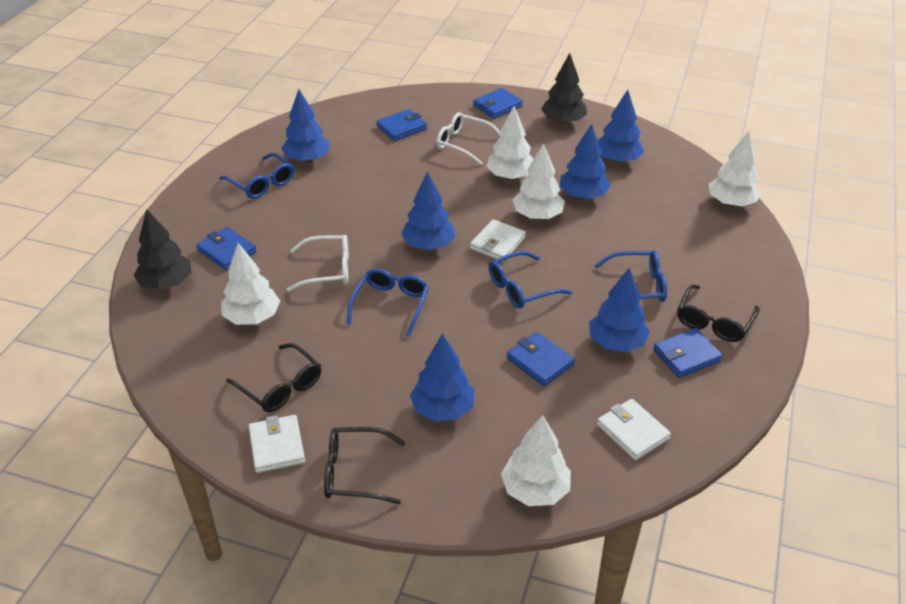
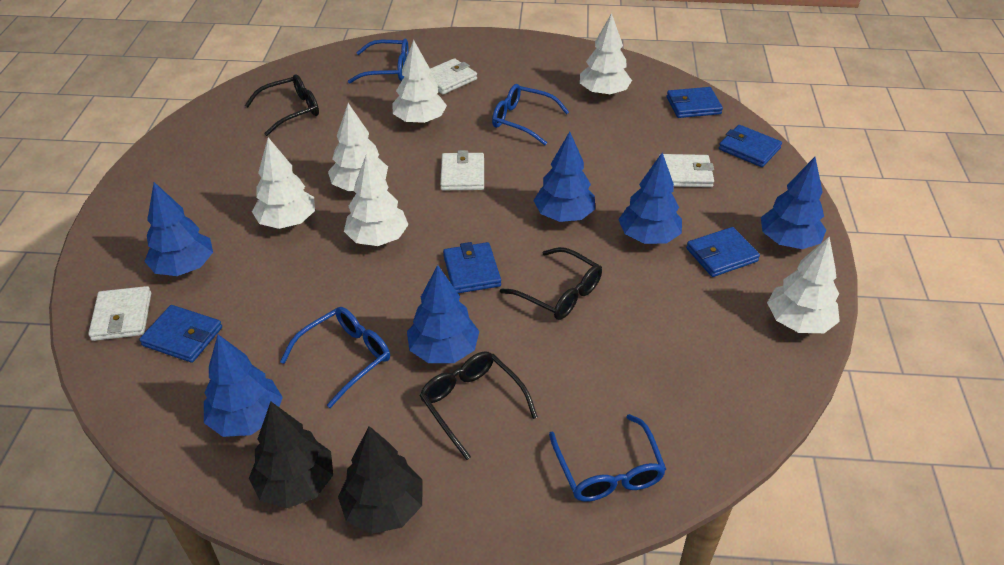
white glasses: 2 -> 0
white tree: 5 -> 6
white wallet: 3 -> 4

